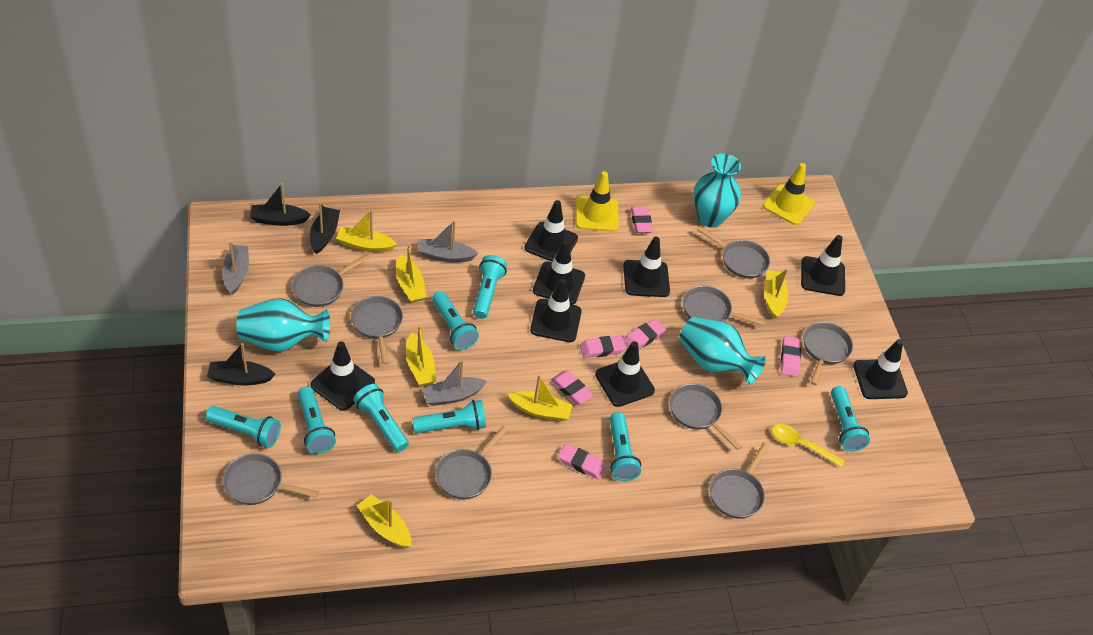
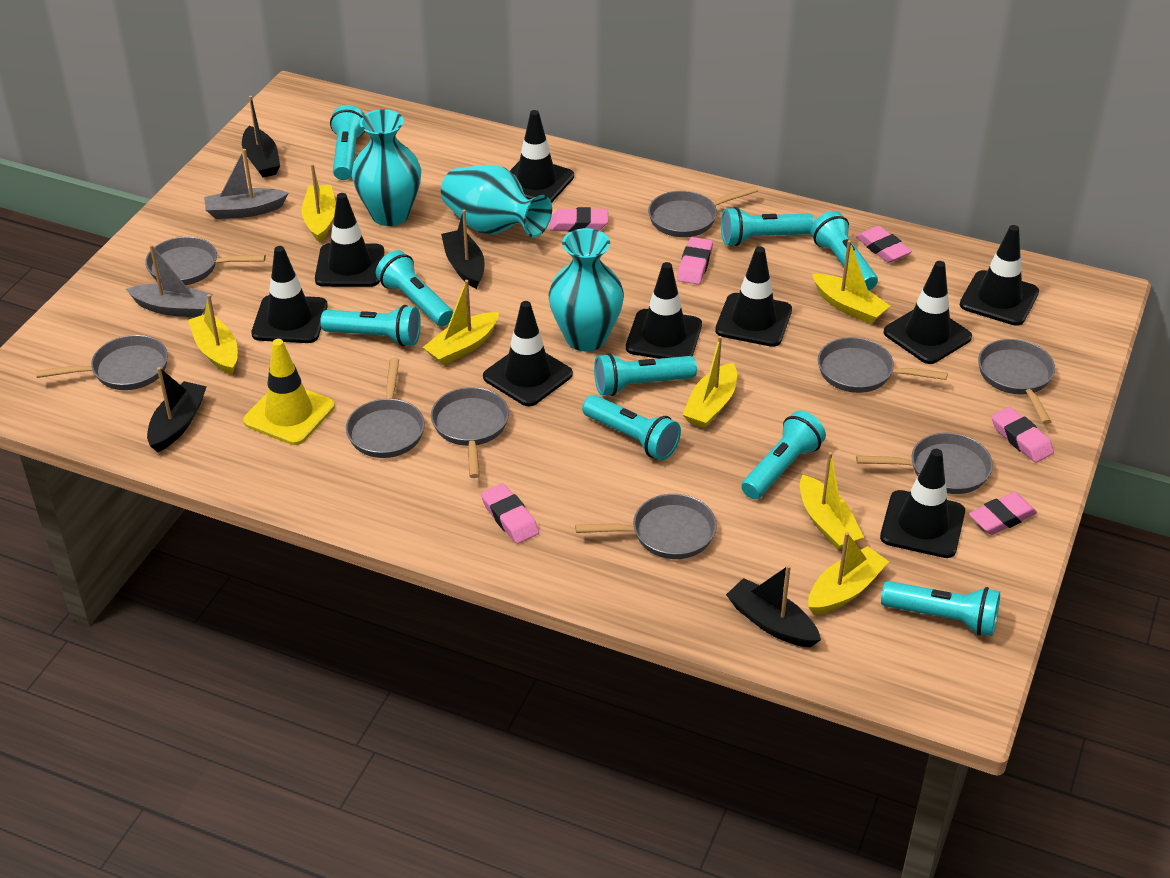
black boat: 3 -> 4
black traffic cone: 8 -> 9
grey boat: 3 -> 2
turquoise flashlight: 8 -> 9
yellow boat: 6 -> 7
yellow spoon: 1 -> 0
yellow traffic cone: 2 -> 1

